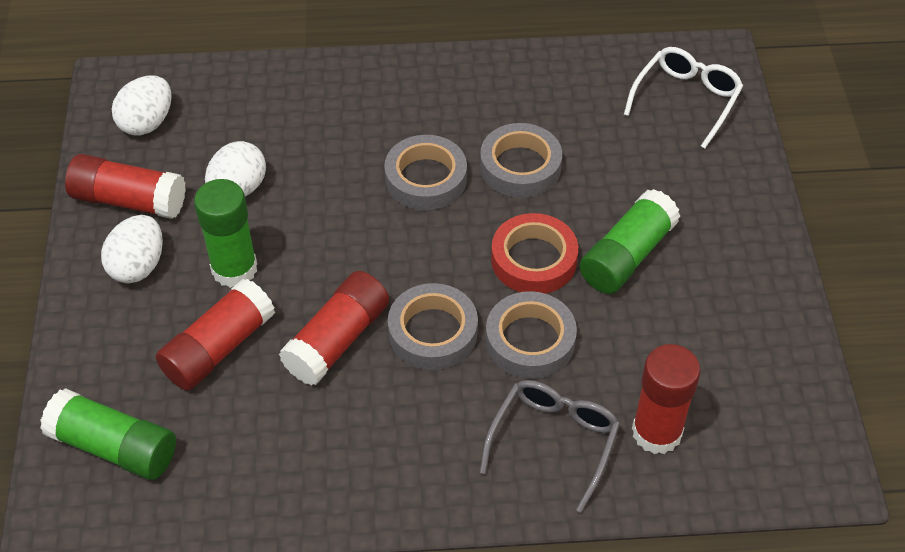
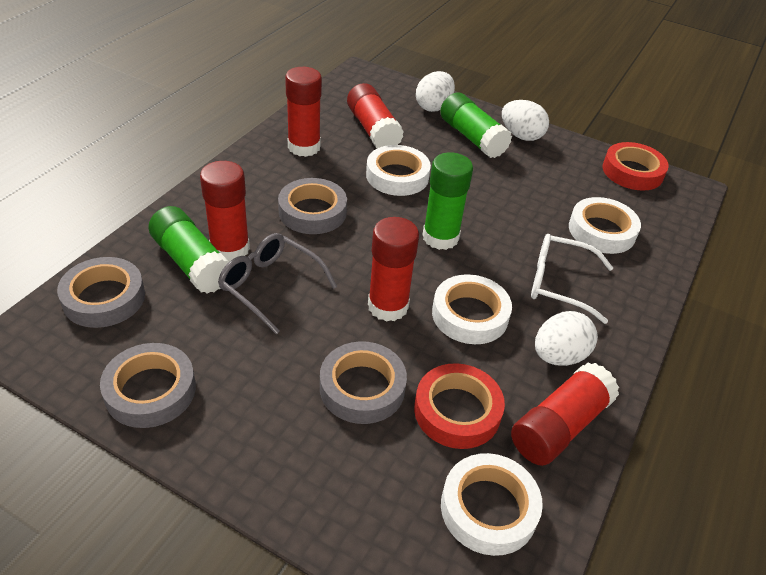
red glue stick: 4 -> 5
red tape: 1 -> 2
white tape: 0 -> 4

